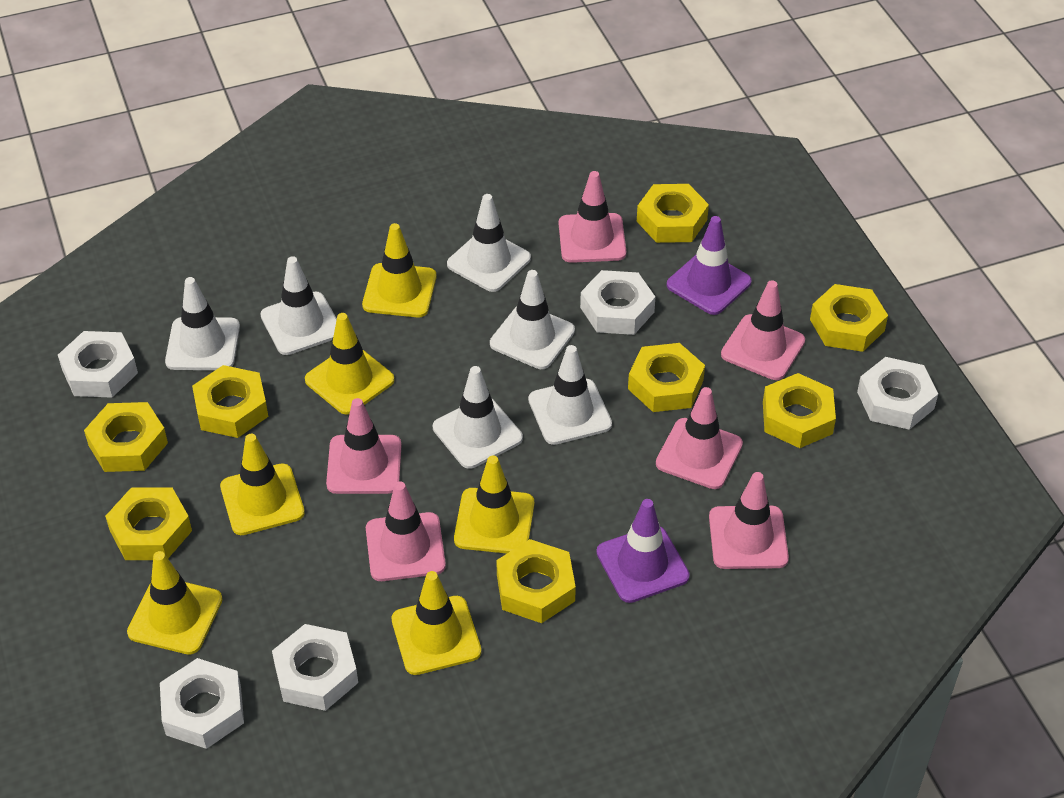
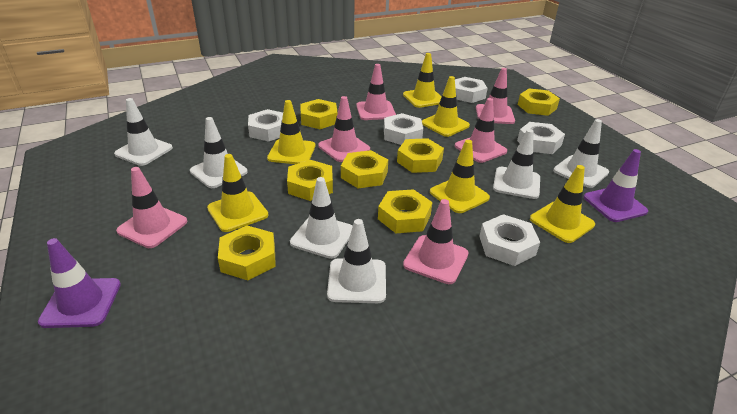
yellow nut: 8 -> 7

